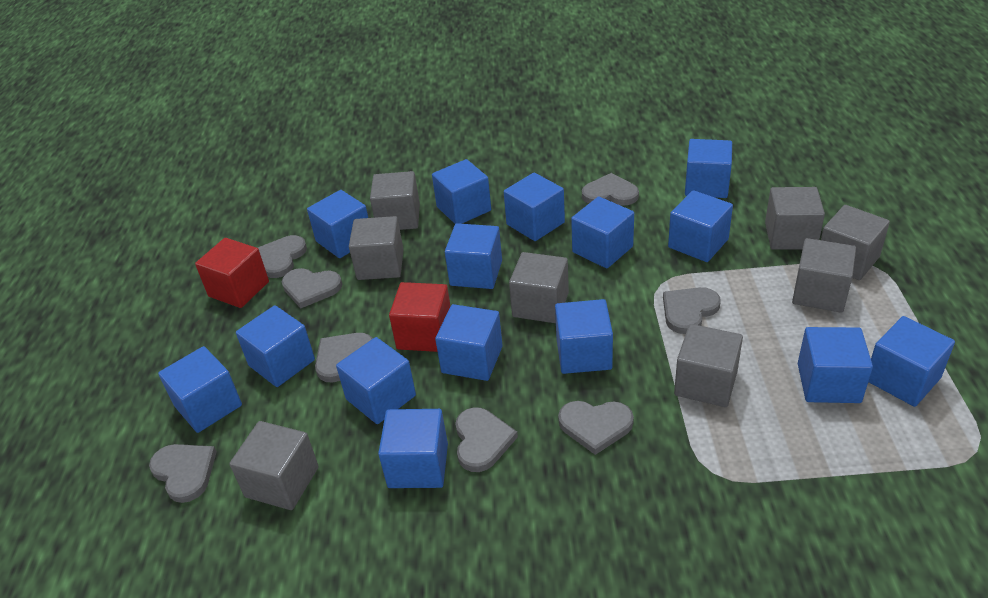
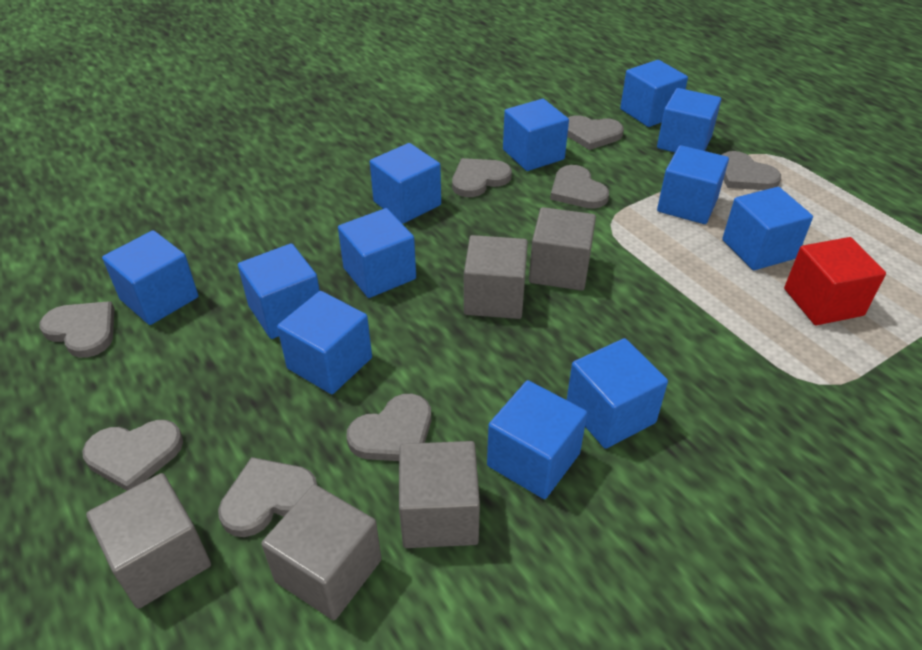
blue cube: 15 -> 12
grey cube: 8 -> 5
red cube: 2 -> 1

